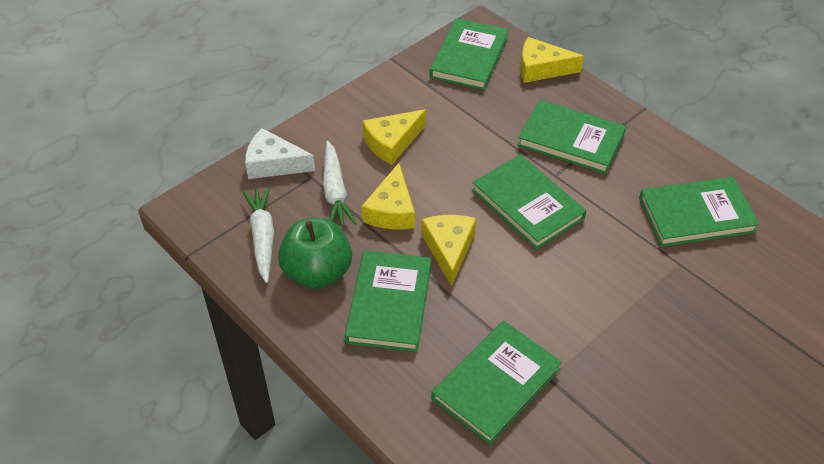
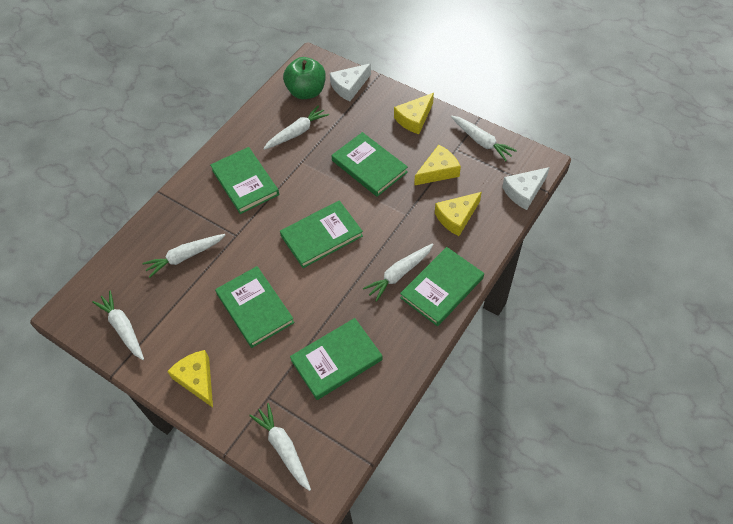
white carrot: 2 -> 6
white cheese: 1 -> 2

